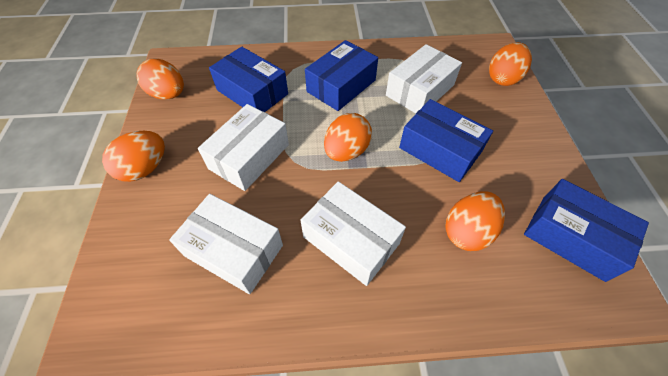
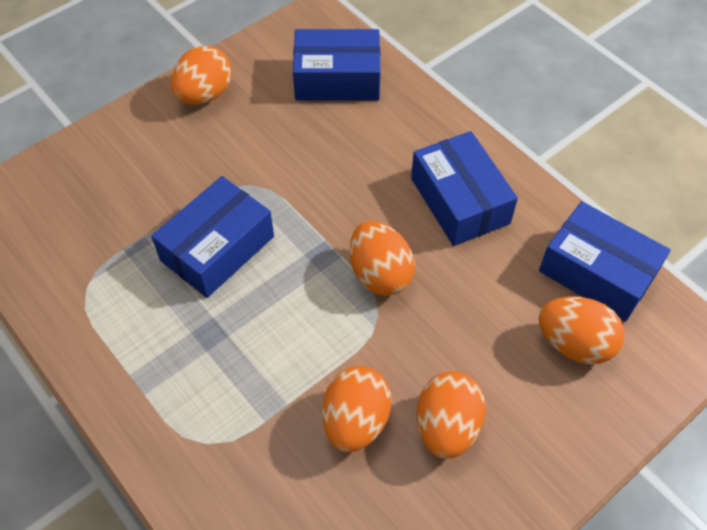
white box: 4 -> 0

